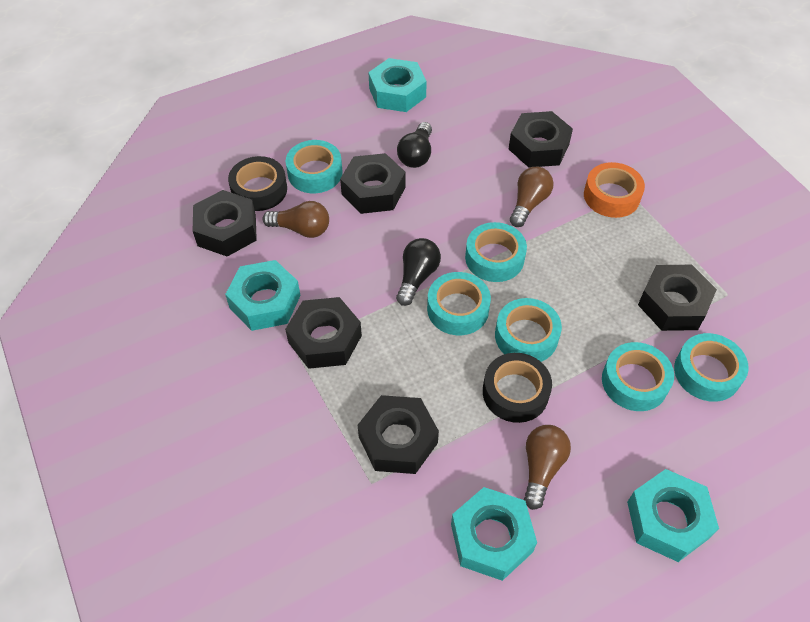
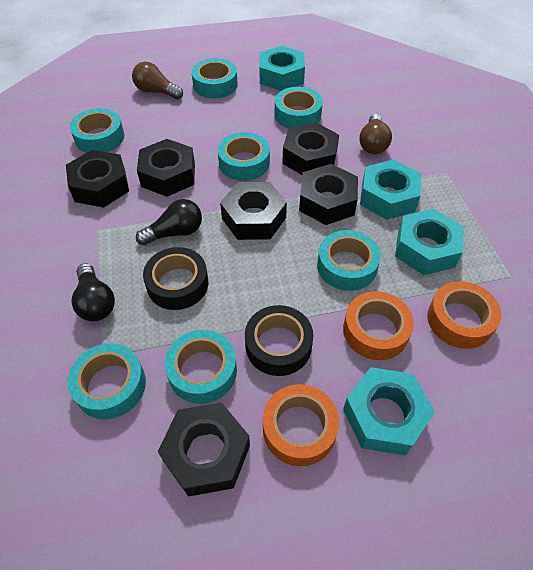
brown light bulb: 3 -> 2
orange tape: 1 -> 3
turquoise tape: 6 -> 7

